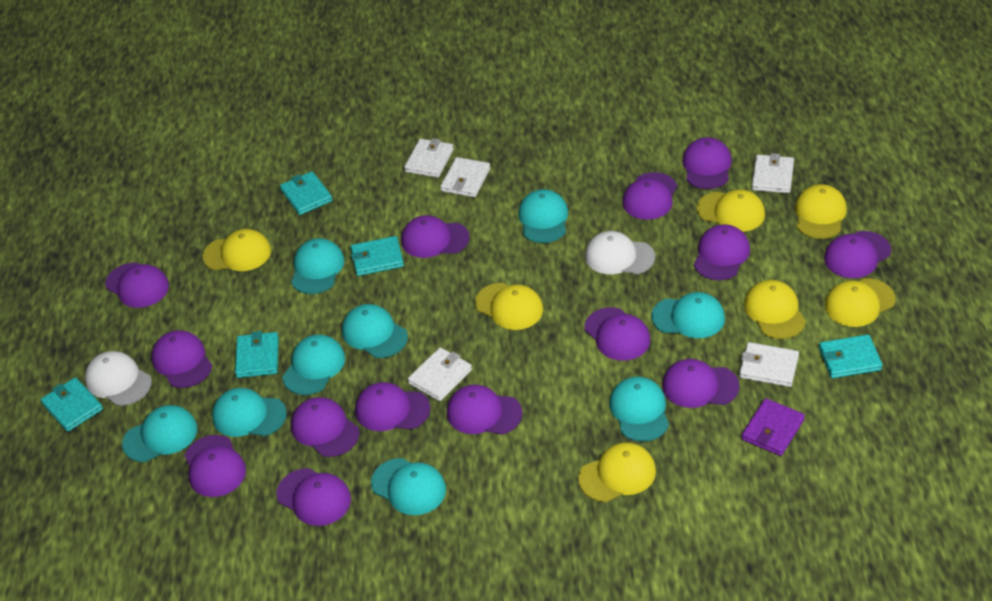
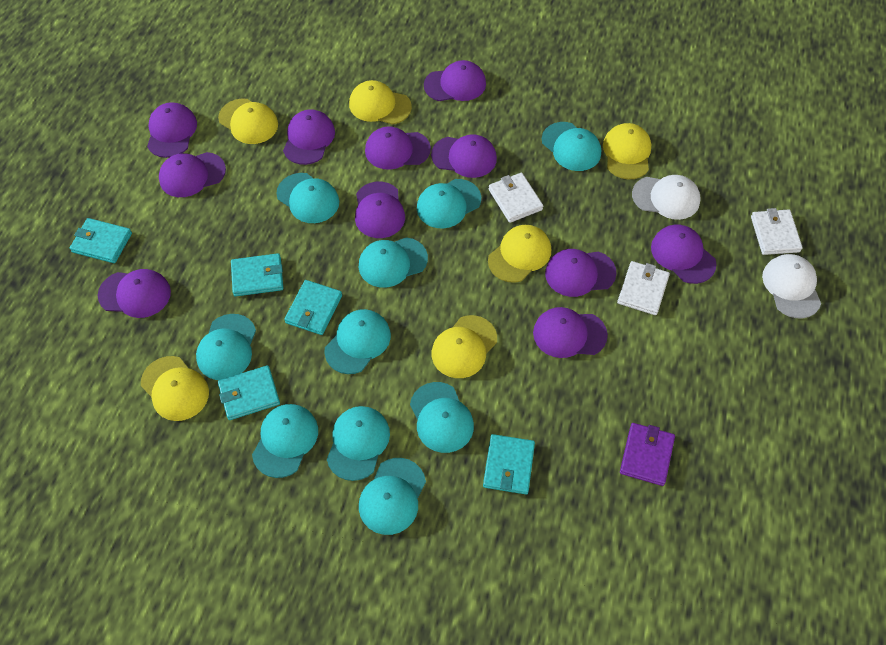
purple cap: 14 -> 11
turquoise cap: 9 -> 10
white wallet: 5 -> 3
yellow cap: 7 -> 6

